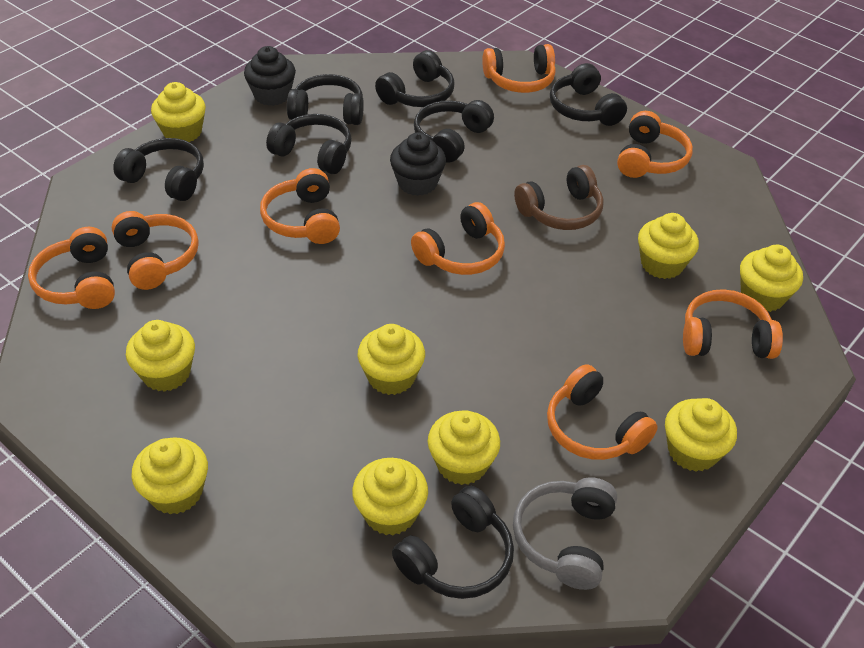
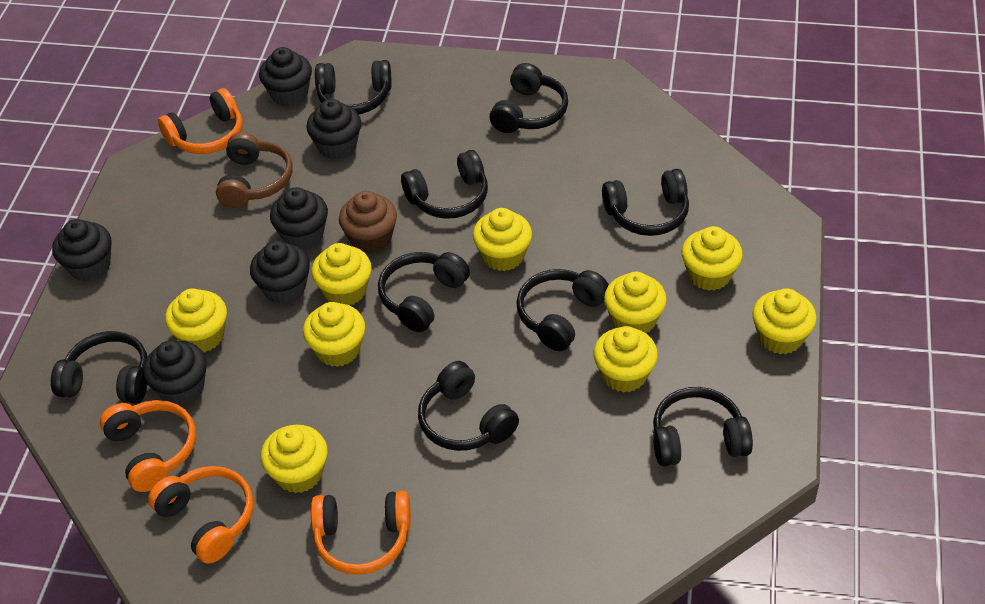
black cupcake: 2 -> 6
black headphones: 7 -> 9
brown cupcake: 0 -> 1
grey headphones: 1 -> 0
orange headphones: 8 -> 4

